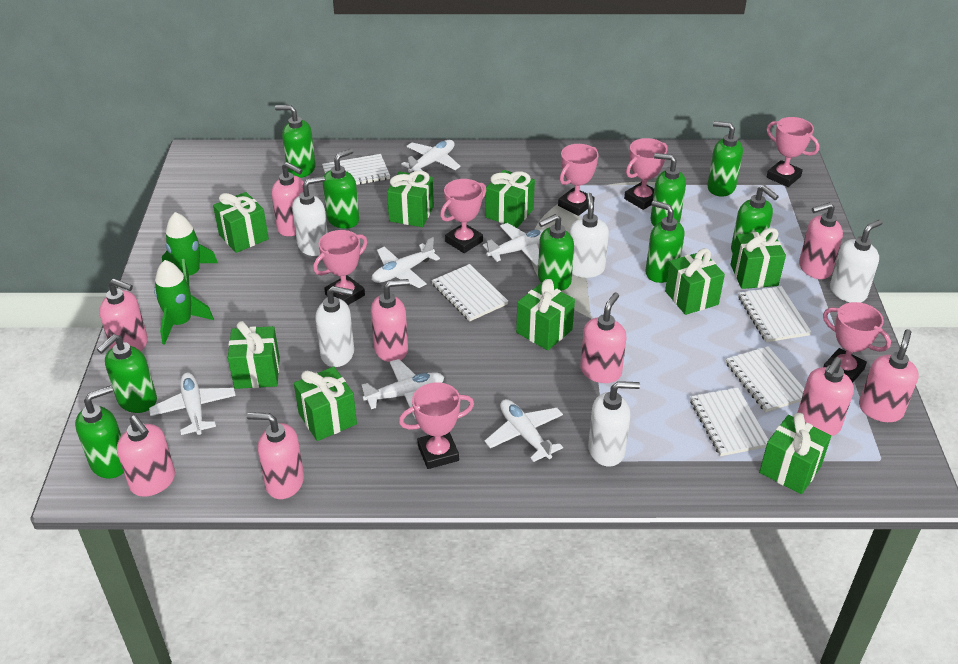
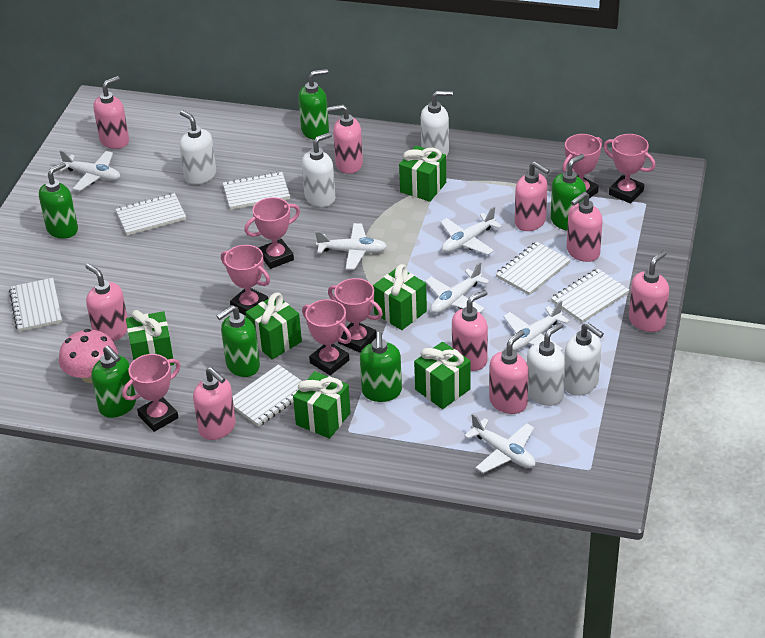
green gift: 9 -> 6
green rocket: 2 -> 0
green soap dispenser: 9 -> 6
pink mushroom: 0 -> 1
white notebook: 5 -> 6

